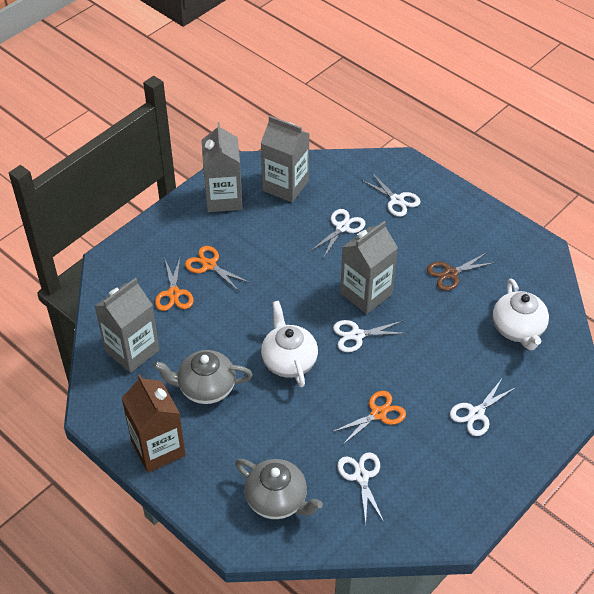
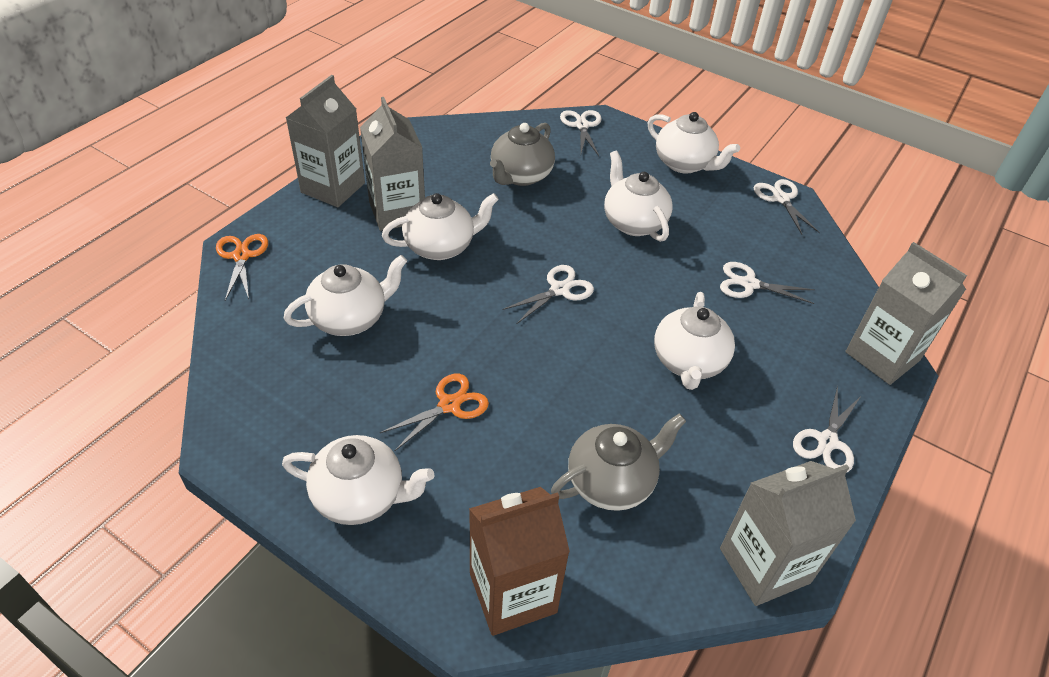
brown scissors: 1 -> 0
orange scissors: 3 -> 2
white teapot: 2 -> 6

